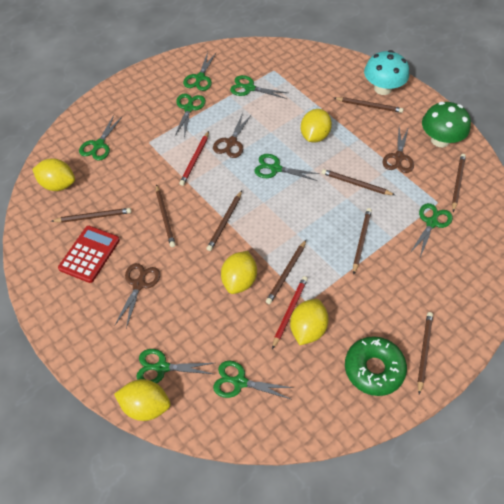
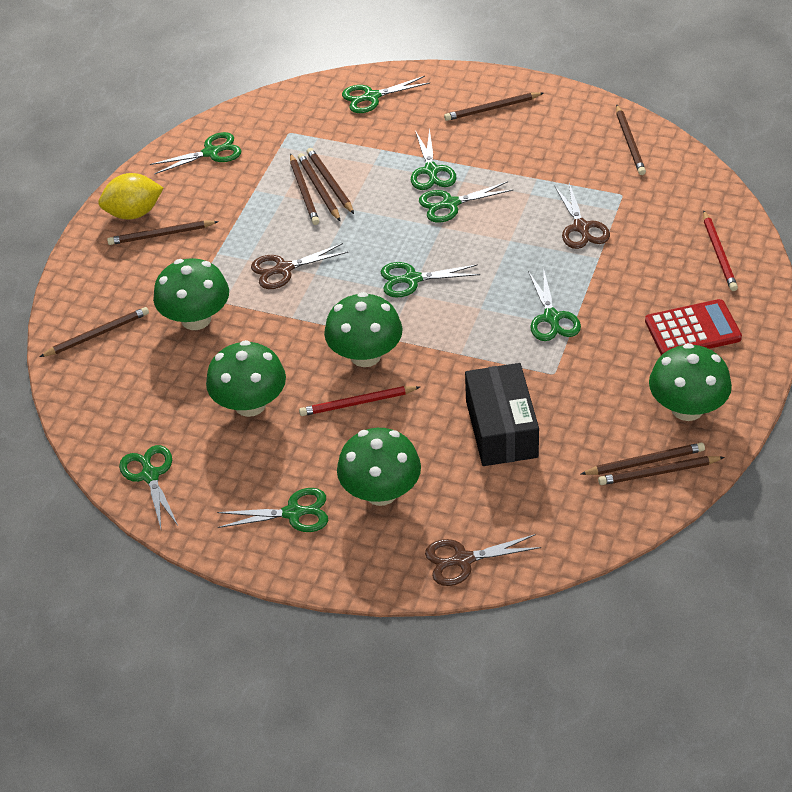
black box: 0 -> 1
green donut: 1 -> 0
green mushroom: 1 -> 5
turquoise mushroom: 1 -> 0
yellow lemon: 5 -> 1

